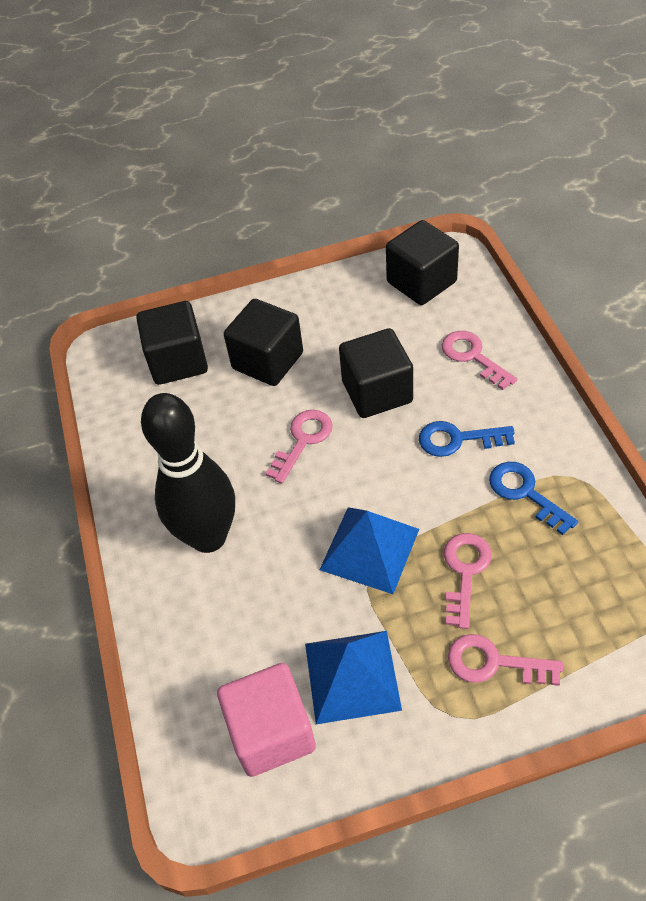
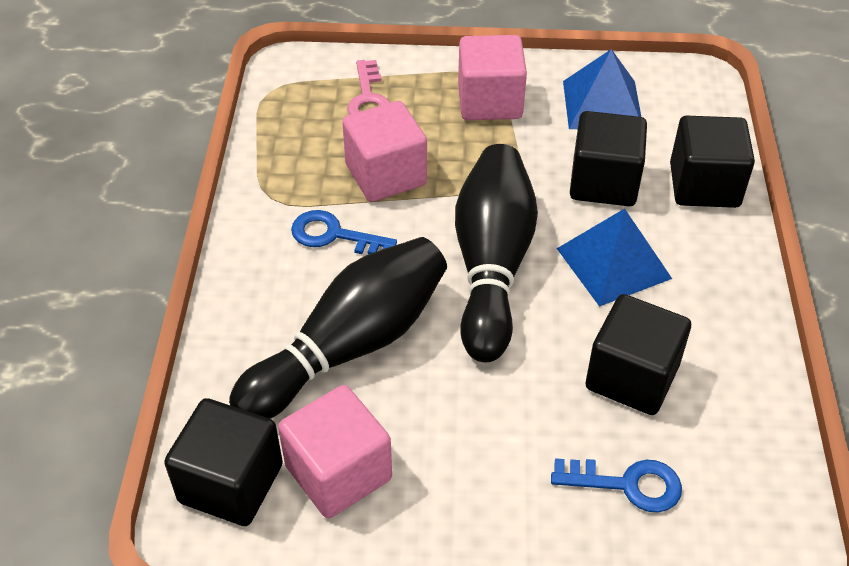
black bowling pin: 1 -> 2
pink cube: 1 -> 3
pink key: 4 -> 1

